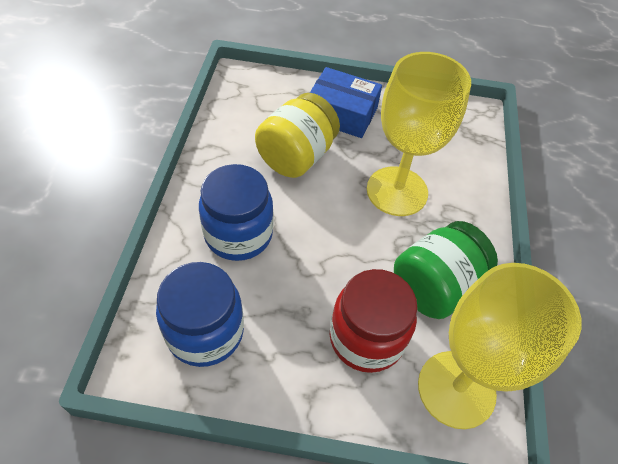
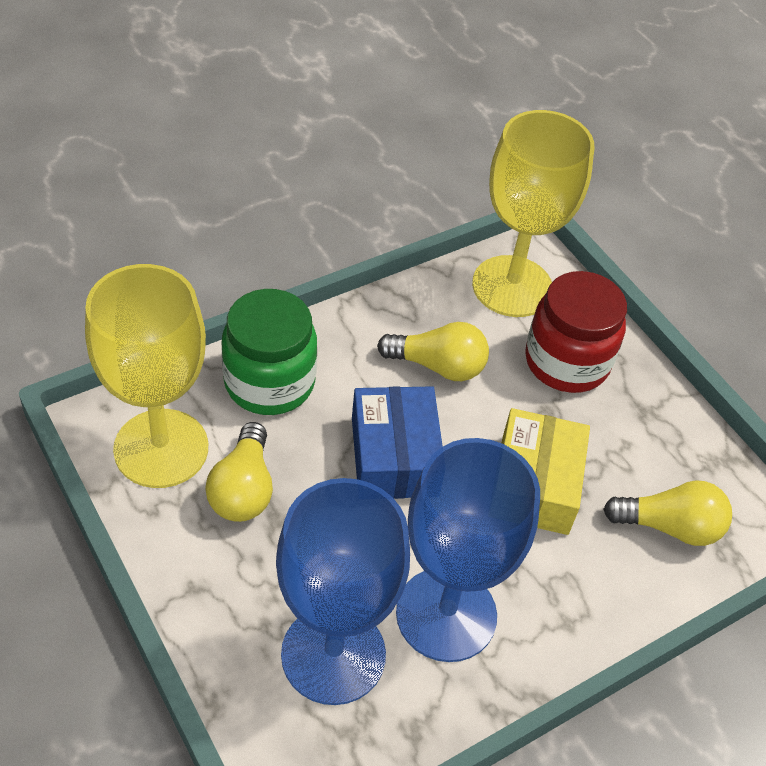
blue goblet: 0 -> 2
blue jar: 2 -> 0
yellow box: 0 -> 1
yellow jar: 1 -> 0
yellow light bulb: 0 -> 3

